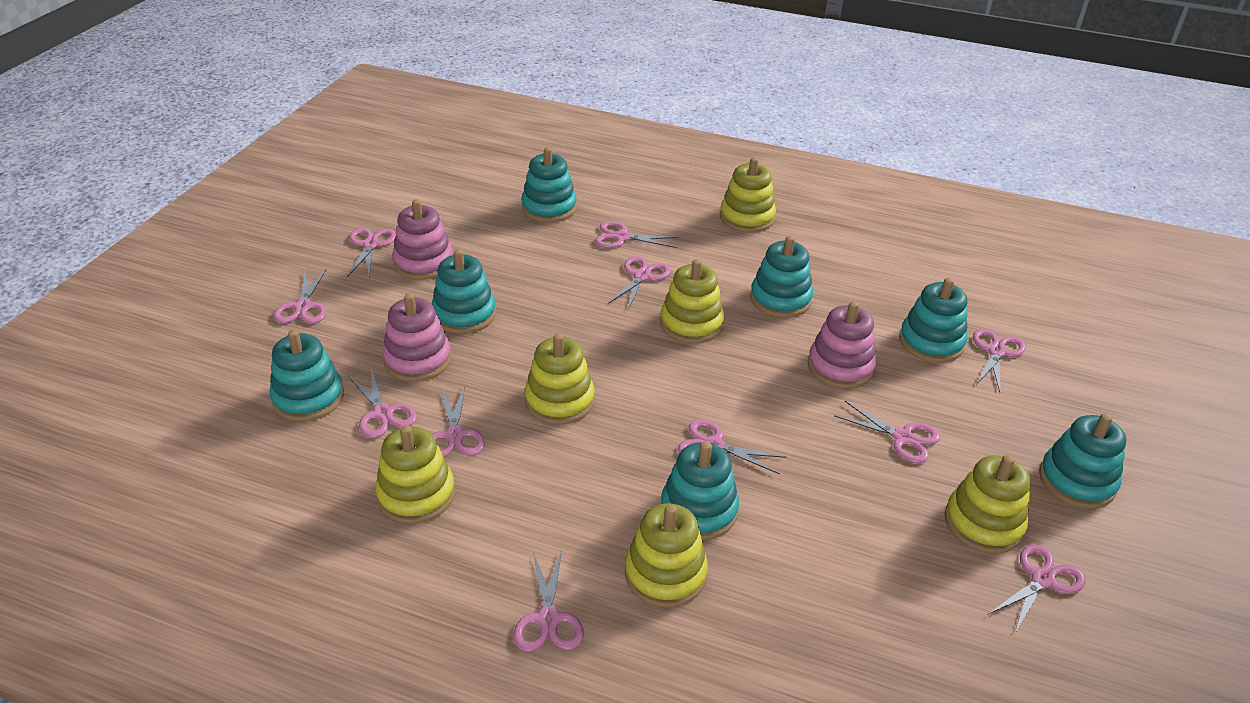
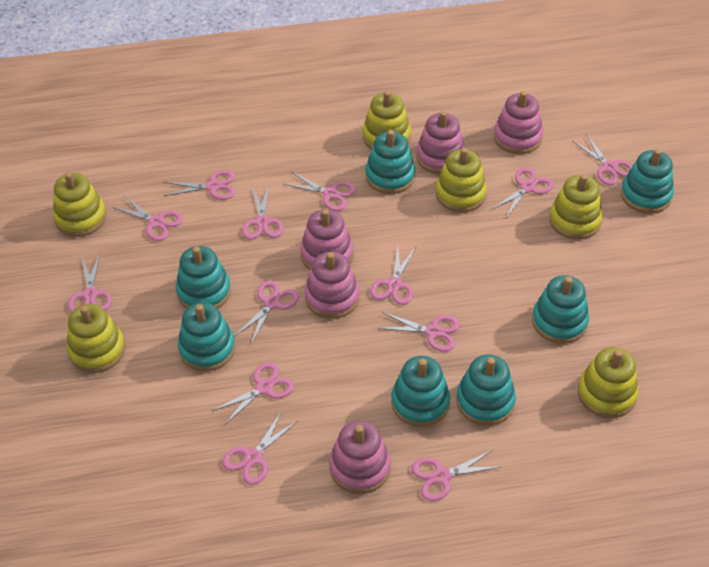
pink scissors: 11 -> 13
pink stacking toy: 3 -> 5

